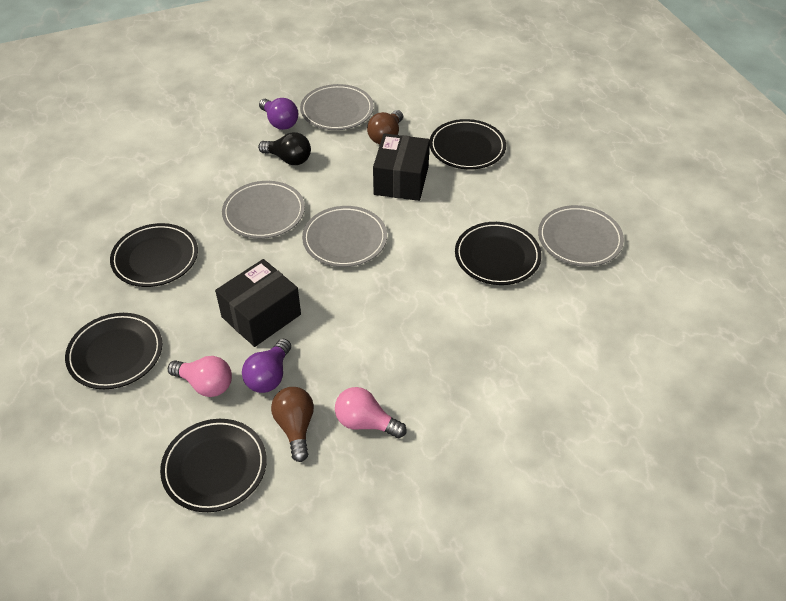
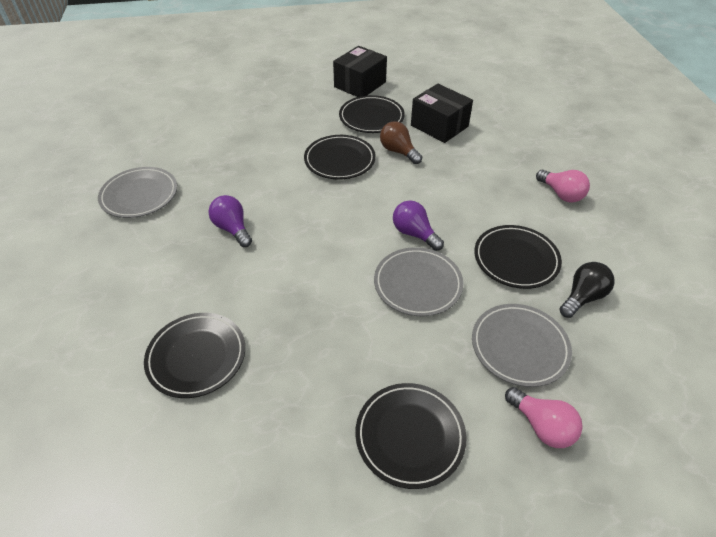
brown light bulb: 2 -> 1
grey plate: 4 -> 3

